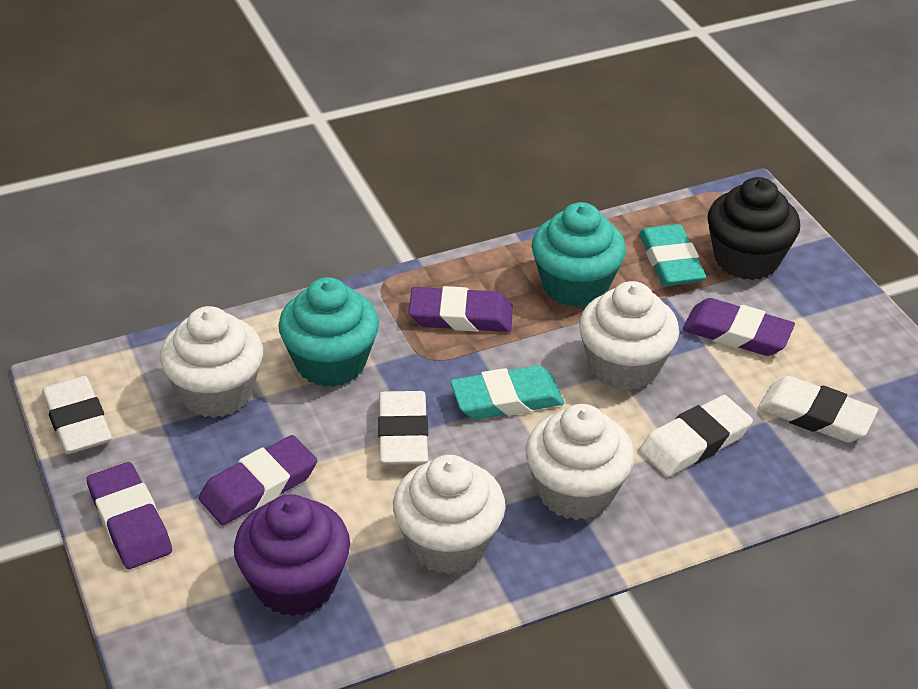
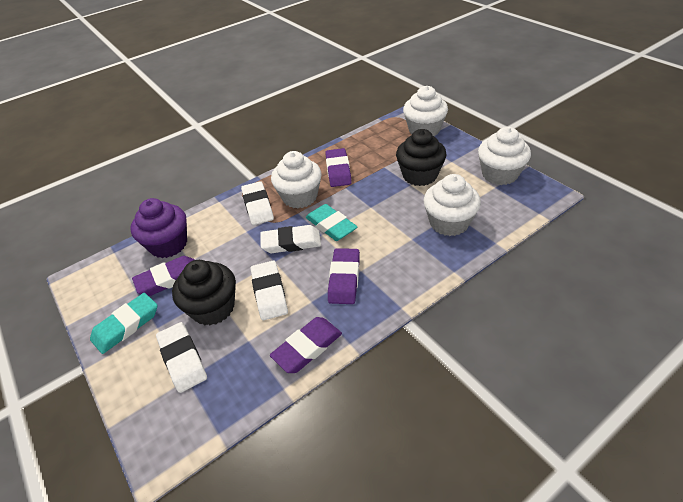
black cupcake: 1 -> 2
turquoise cupcake: 2 -> 0

